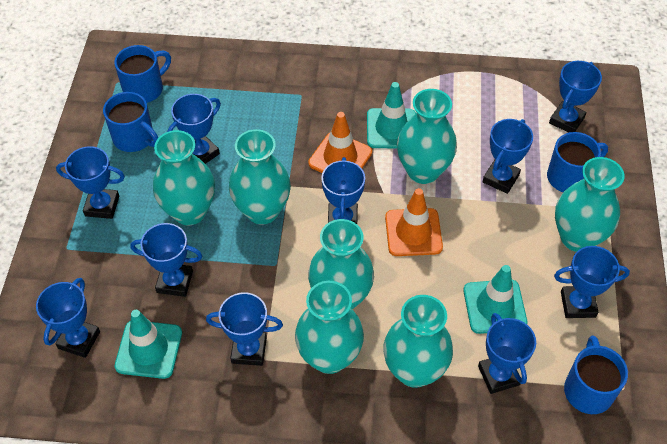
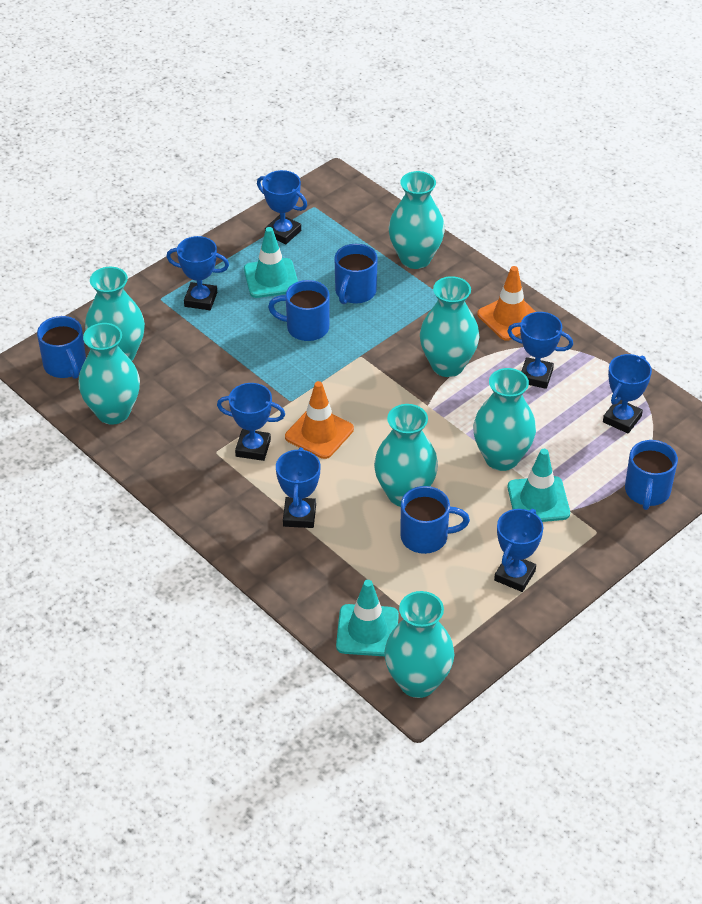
blue mug: 4 -> 5
blue trophy: 10 -> 7

